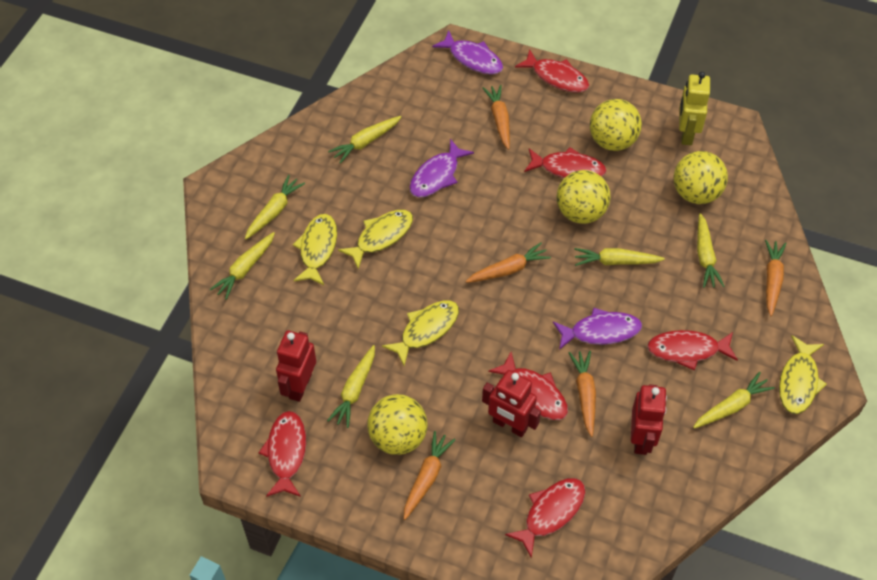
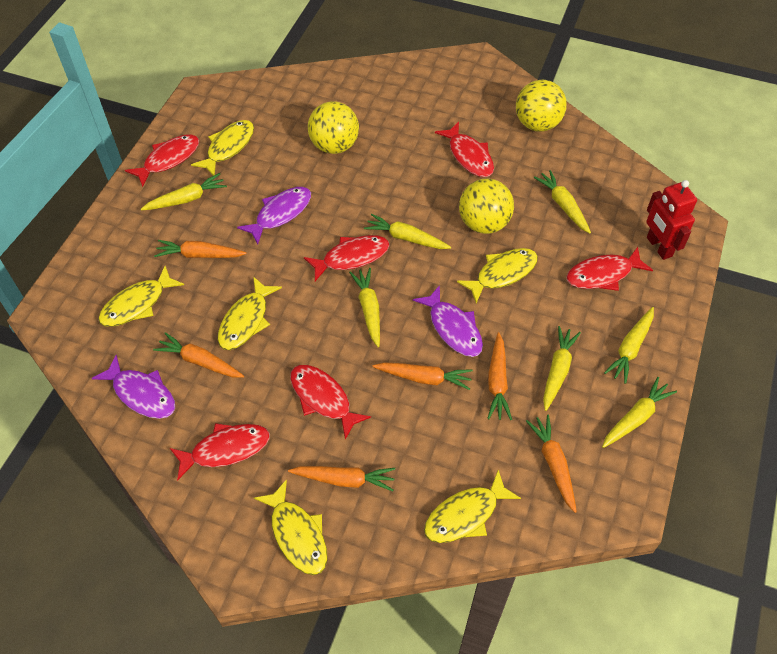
orange carrot: 5 -> 6
red robot: 3 -> 1
yellow ball: 4 -> 3
yellow fish: 4 -> 6
yellow robot: 1 -> 0

